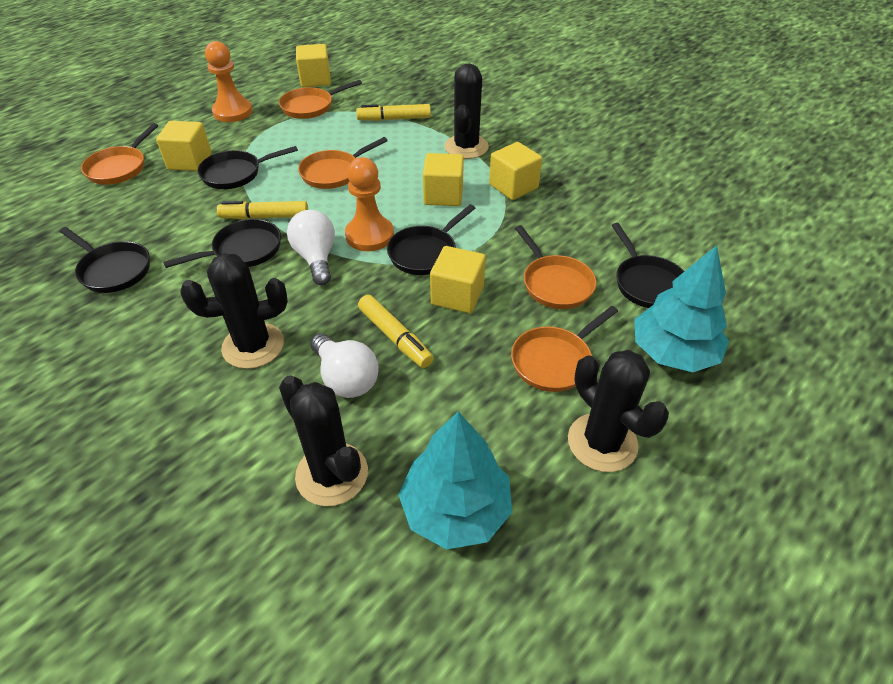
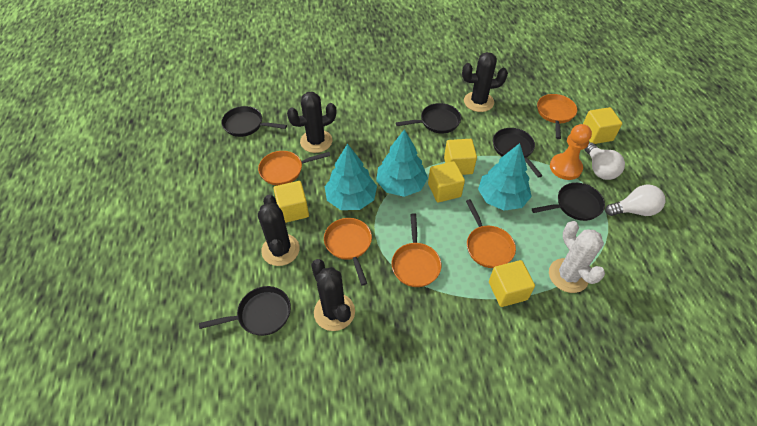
orange pawn: 2 -> 1
turquoise tree: 2 -> 3
white cactus: 0 -> 1
yellow marker: 3 -> 0

